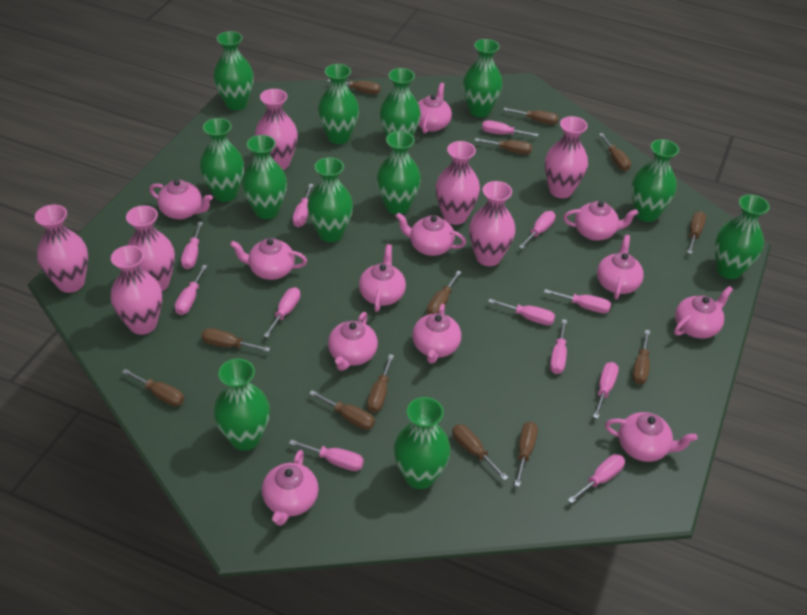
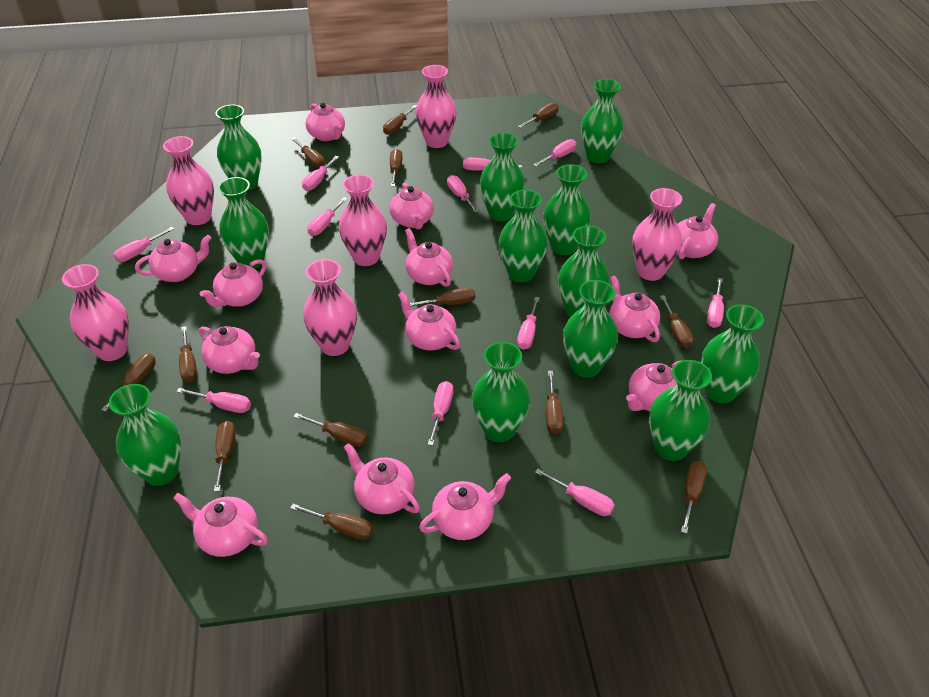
pink screwdriver: 12 -> 11
pink teapot: 12 -> 13
pink vase: 7 -> 6

